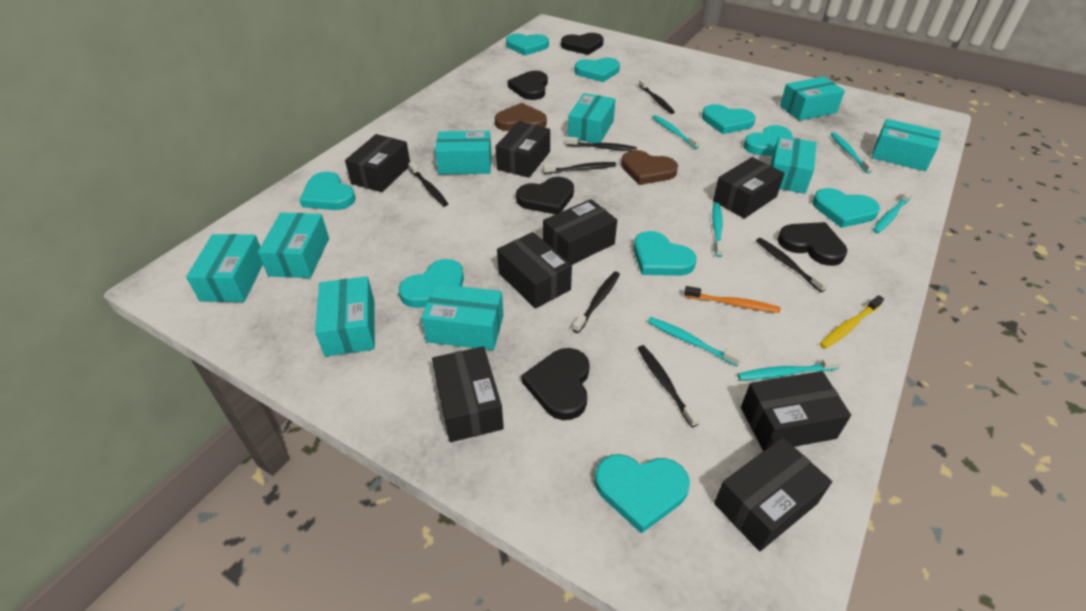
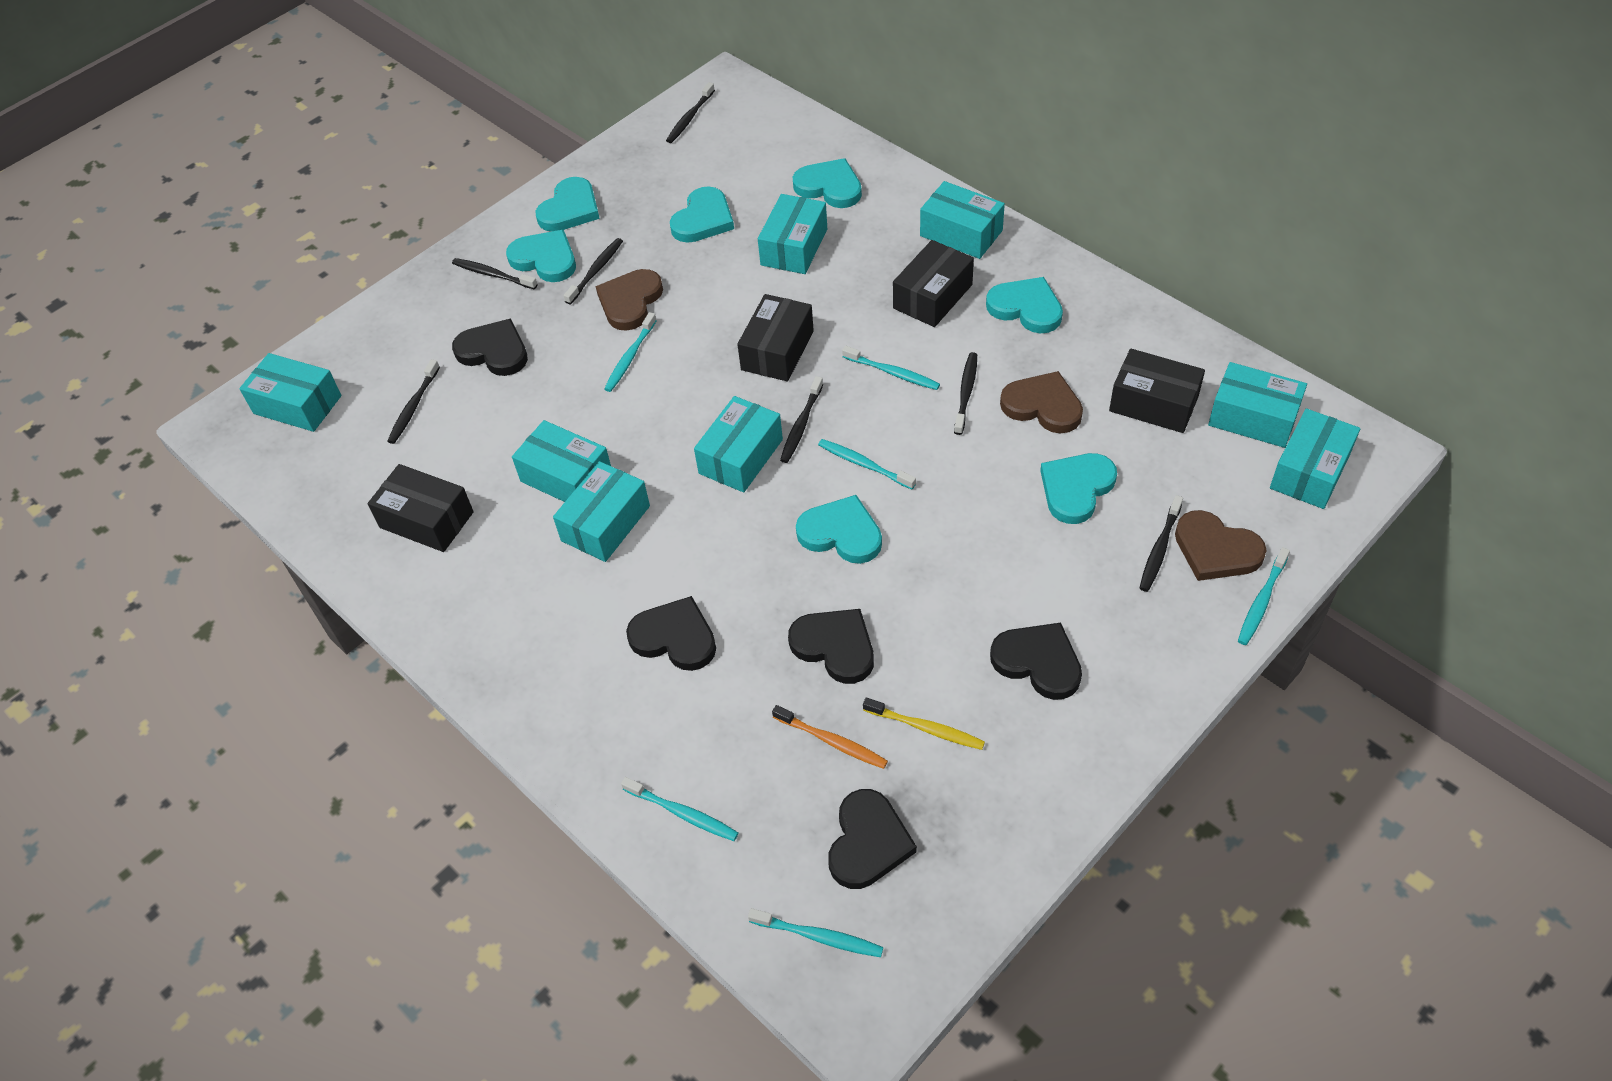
black box: 8 -> 4
brown heart: 2 -> 3
turquoise box: 9 -> 8
turquoise heart: 9 -> 7

